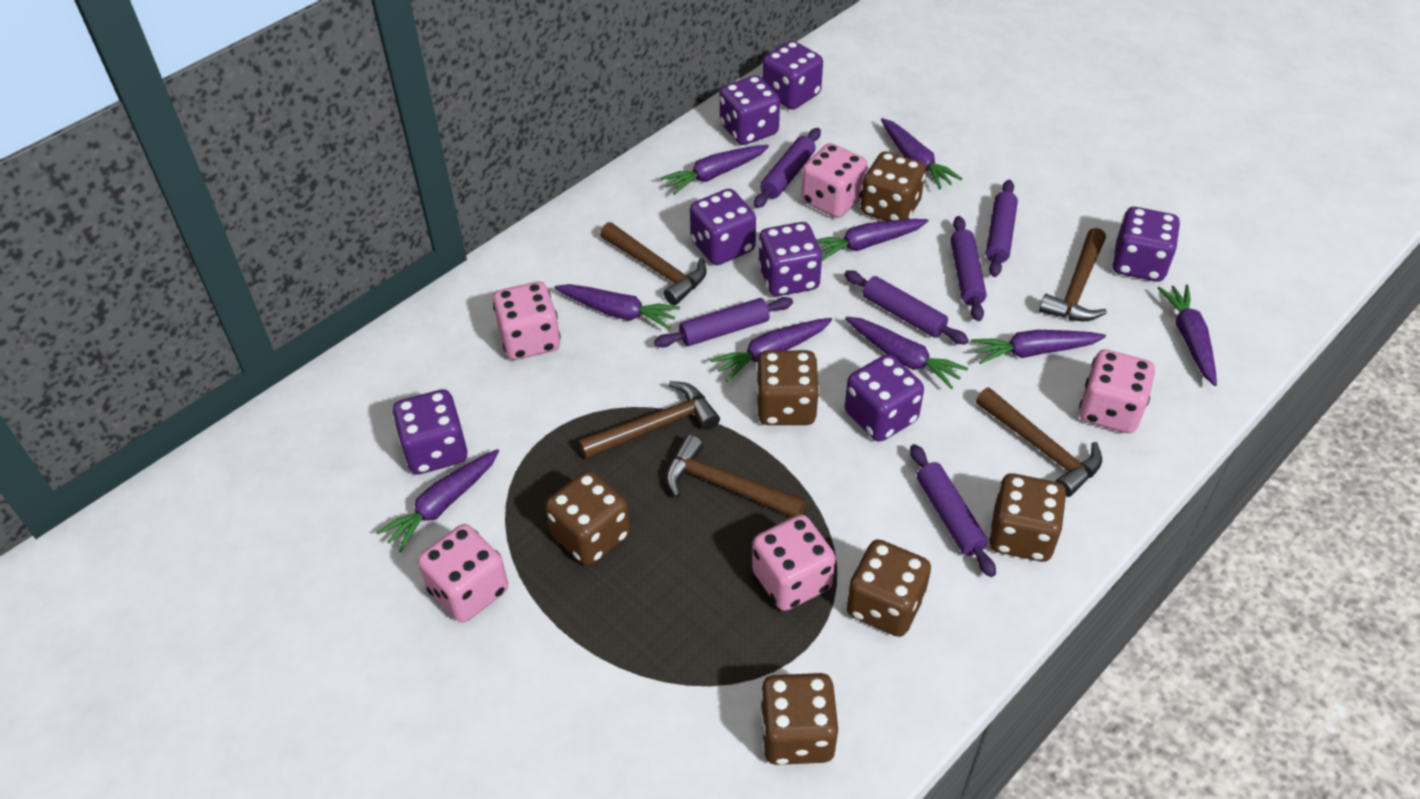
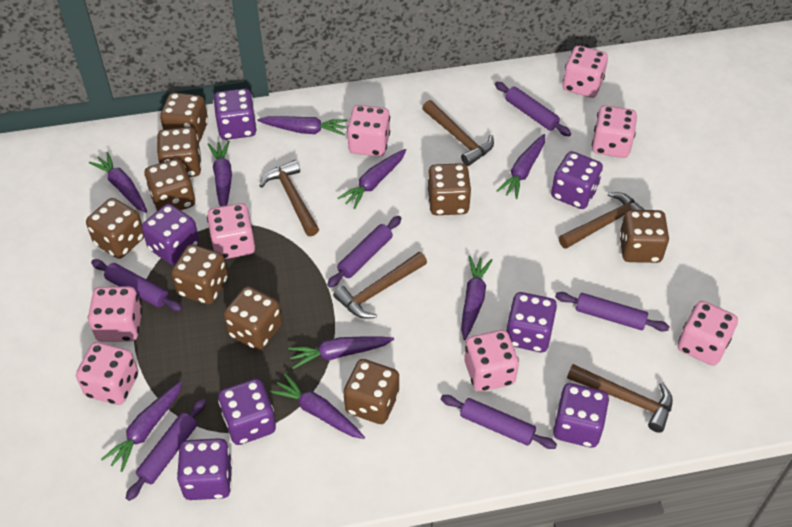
brown dice: 6 -> 9
pink dice: 5 -> 8

